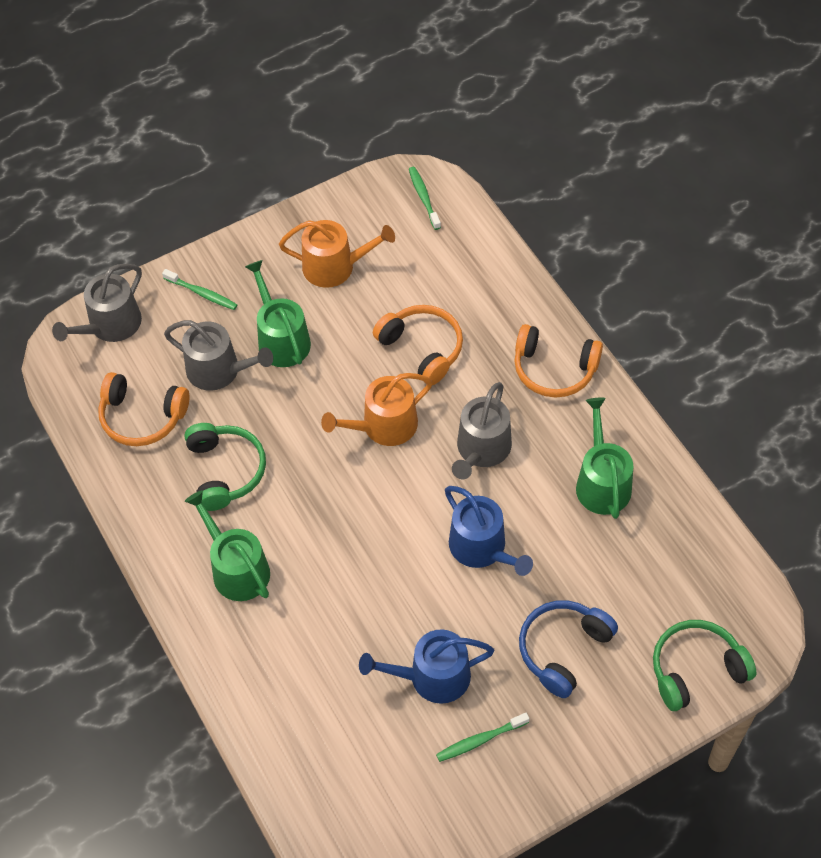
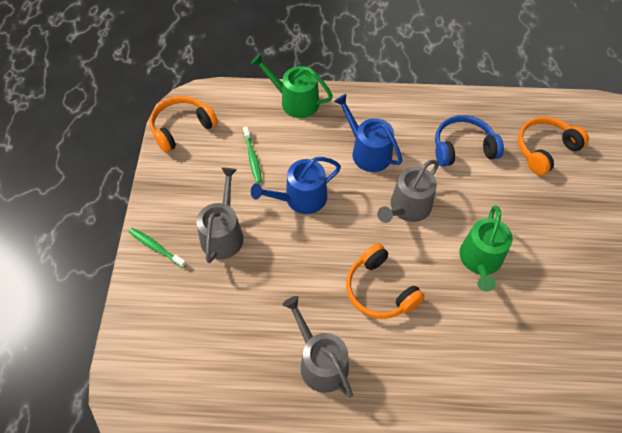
green headphones: 2 -> 0
green toothbrush: 3 -> 2
green watering can: 3 -> 2
orange watering can: 2 -> 0

